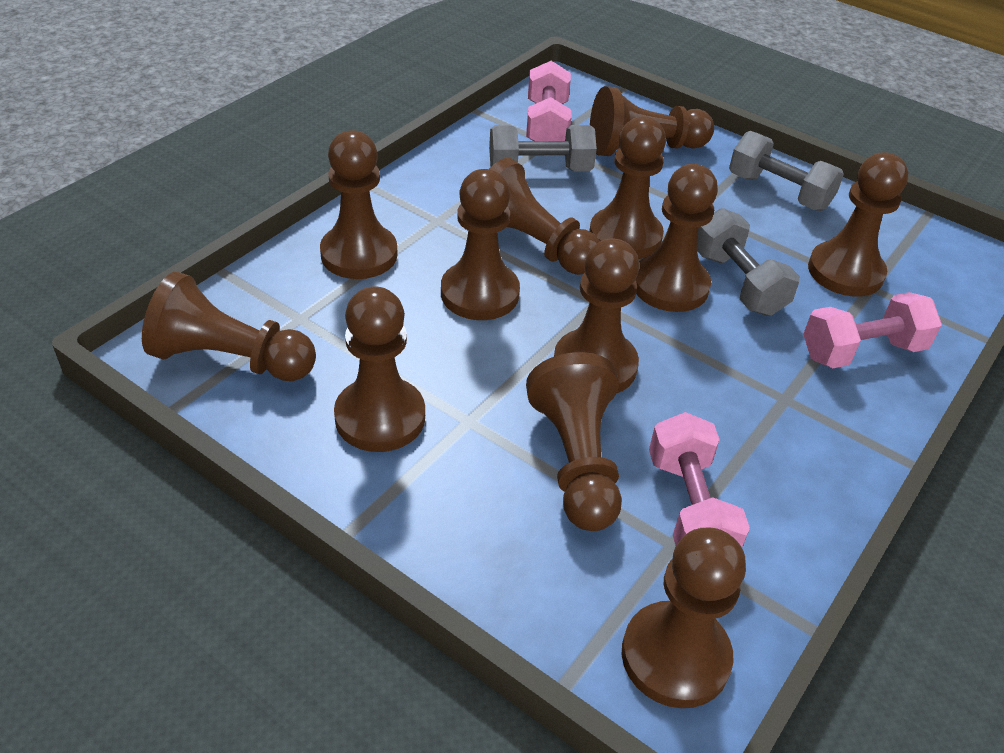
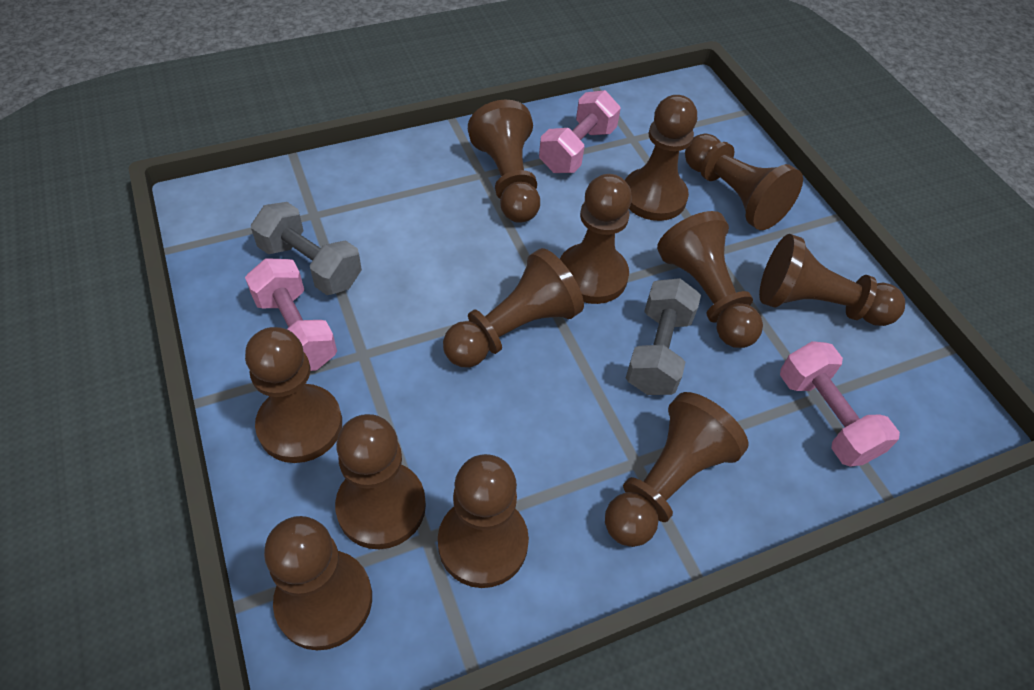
grey dumbbell: 3 -> 2

